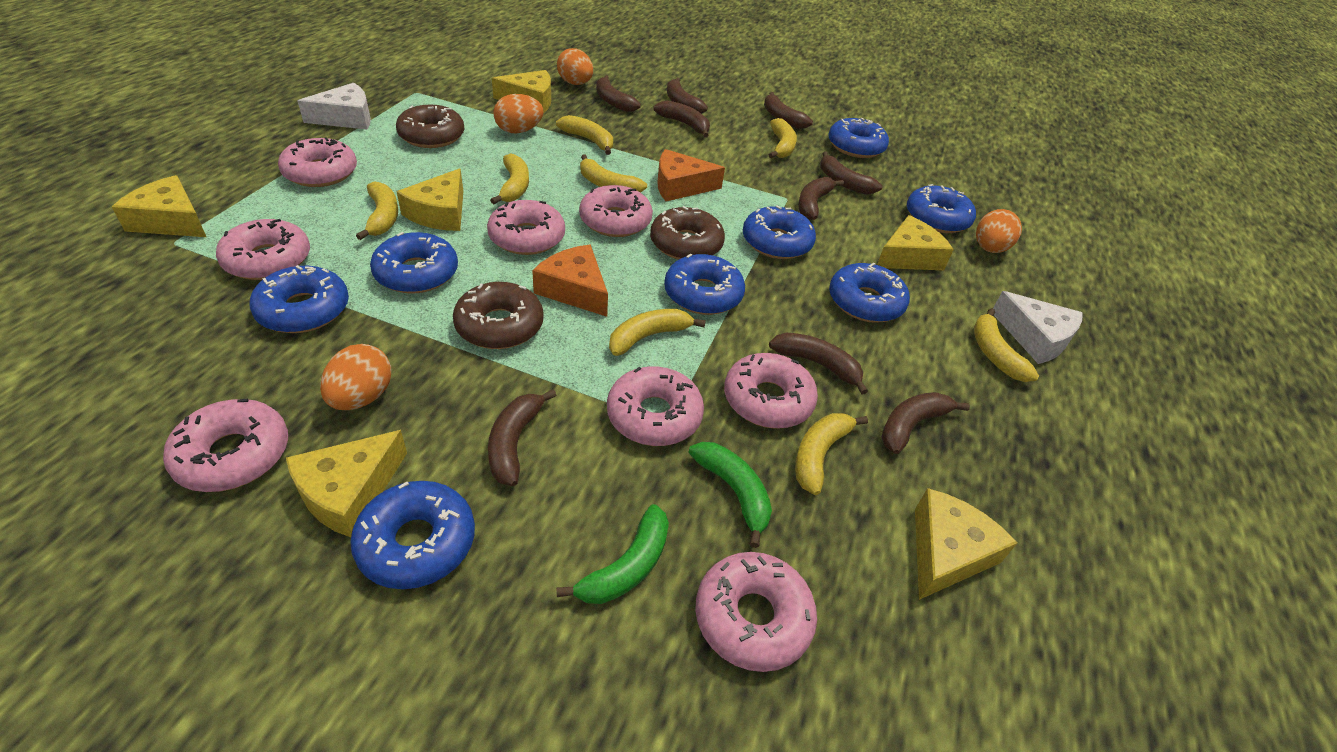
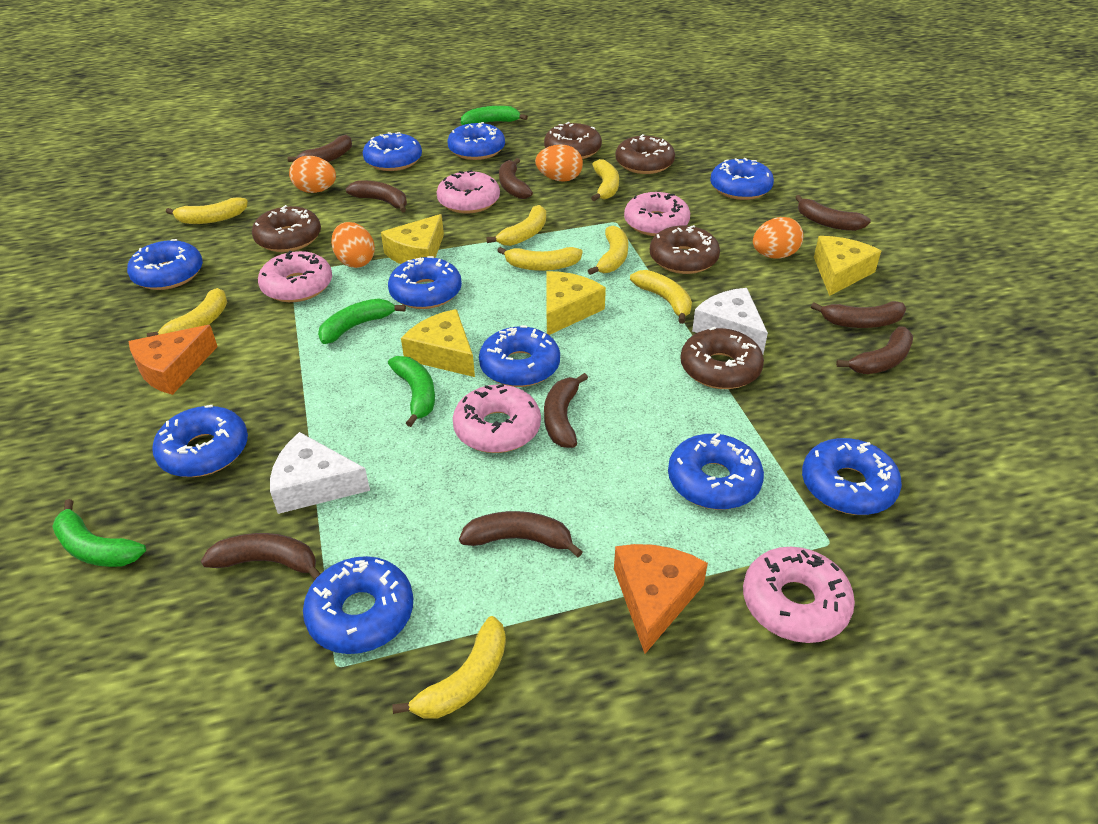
blue donut: 8 -> 10
brown donut: 3 -> 5
green banana: 2 -> 4
pink donut: 8 -> 5
yellow cheese: 6 -> 4

